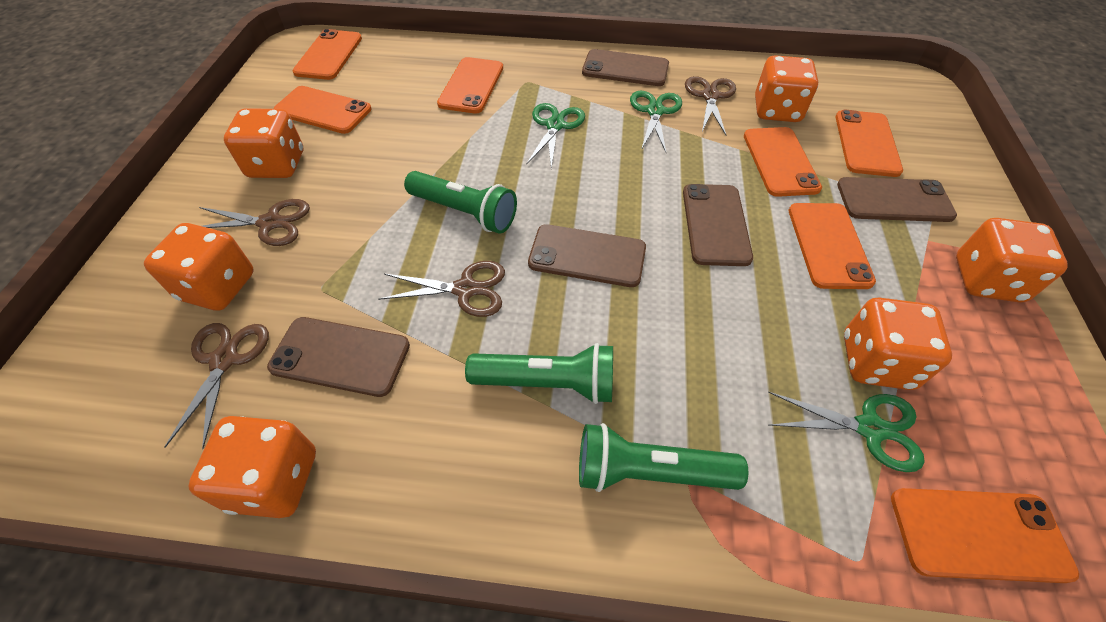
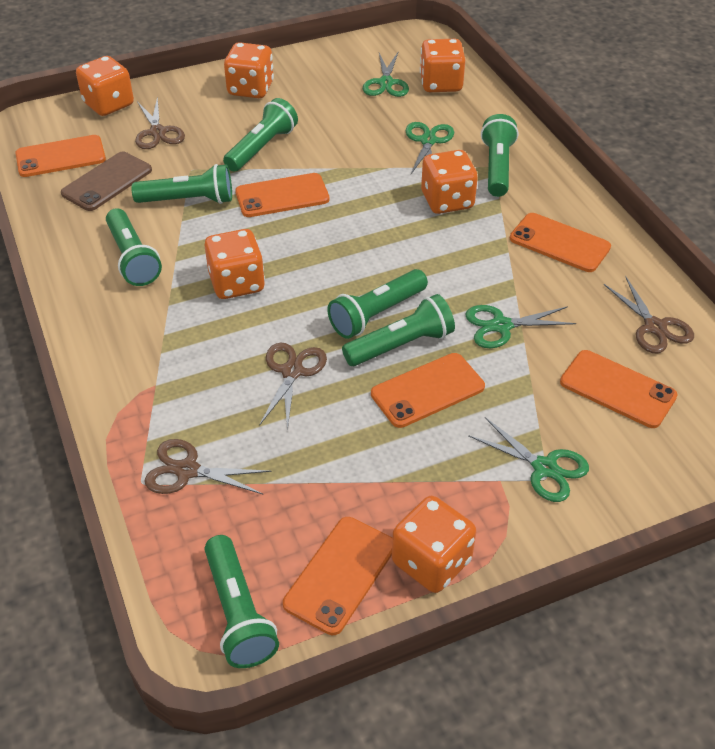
brown phone: 5 -> 1
green flashlight: 3 -> 7
green scissors: 3 -> 4
orange phone: 7 -> 6

